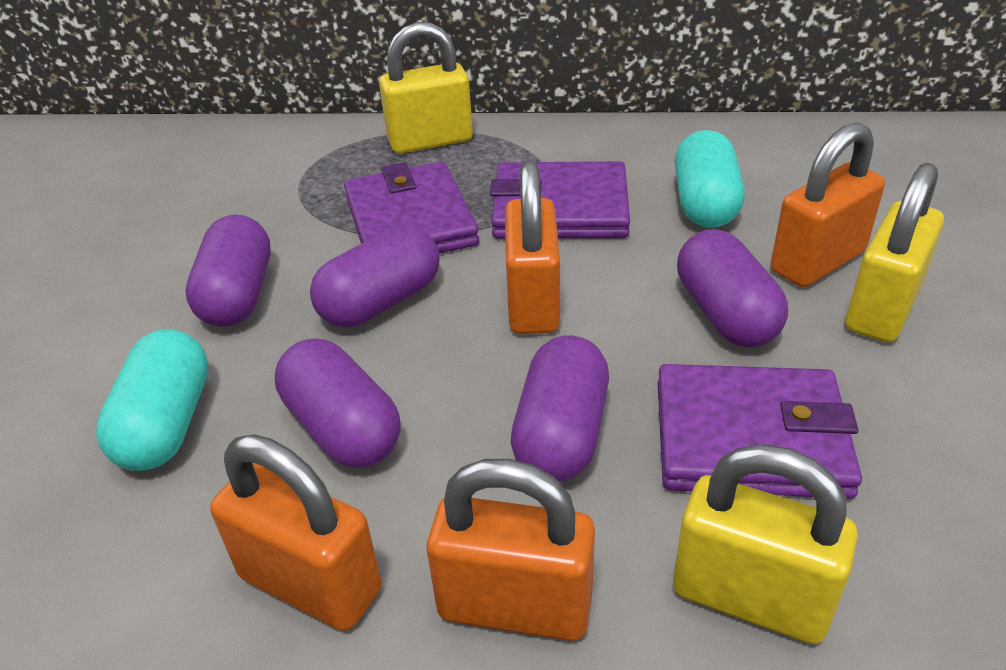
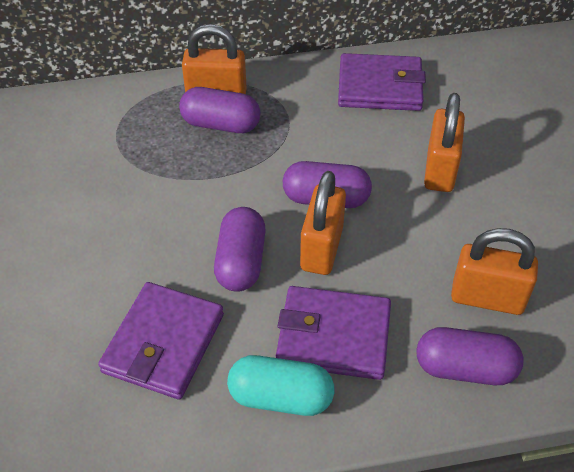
purple capsule: 5 -> 4
turquoise capsule: 2 -> 1
yellow padlock: 3 -> 0

